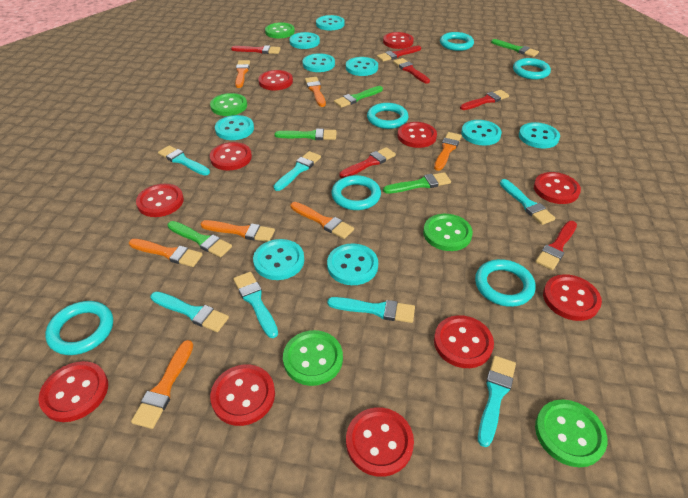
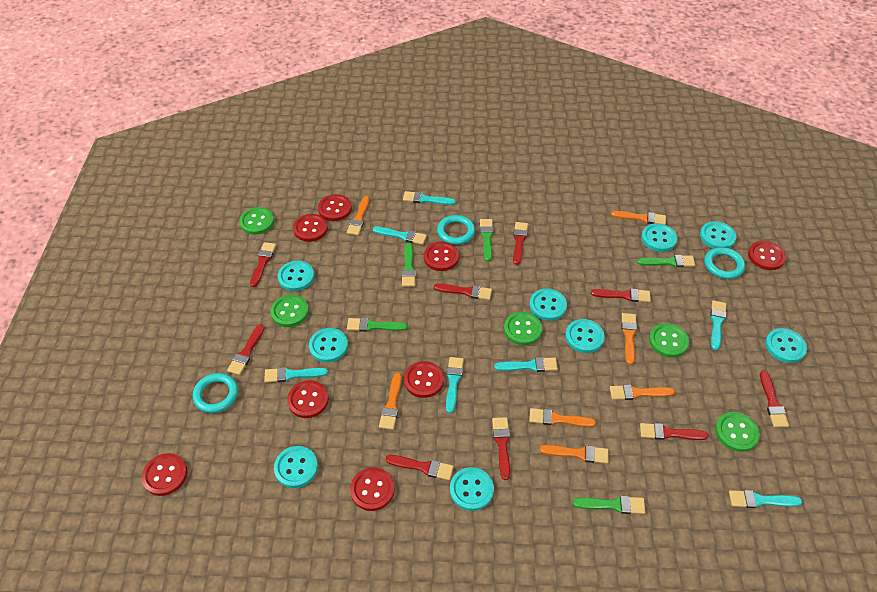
red brush: 6 -> 9
red button: 11 -> 8
turquoise ring: 6 -> 3

